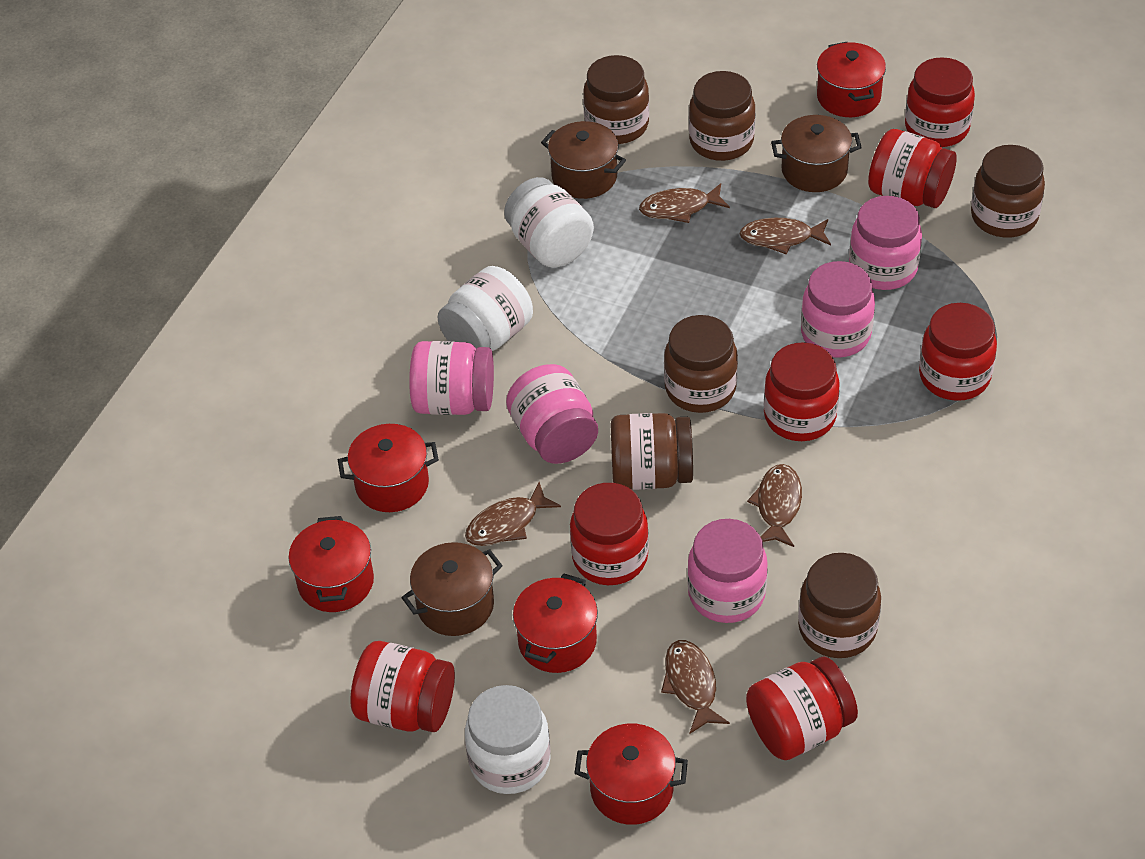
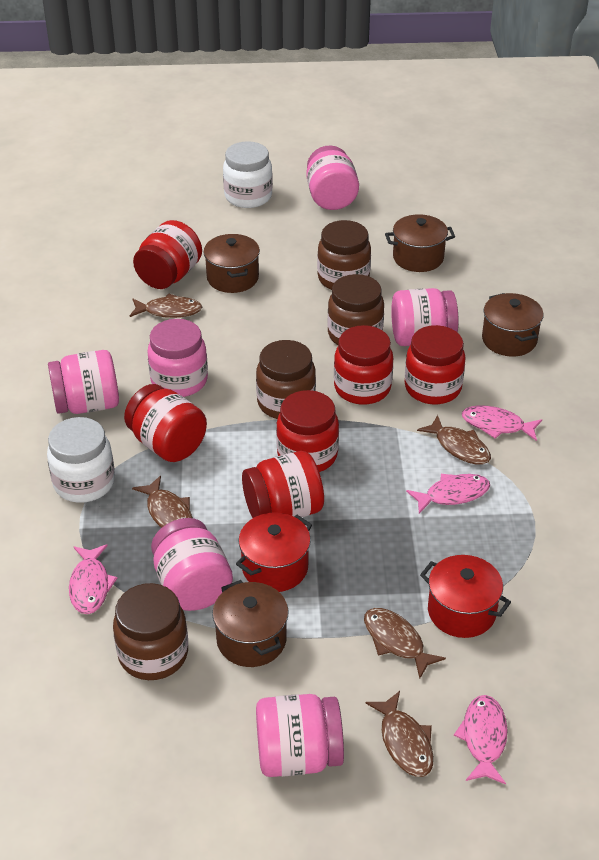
brown jar: 6 -> 4
brown pot: 3 -> 4
pink fish: 0 -> 4
pink jar: 5 -> 6
red jar: 7 -> 6
red pot: 5 -> 2
white jar: 3 -> 2

